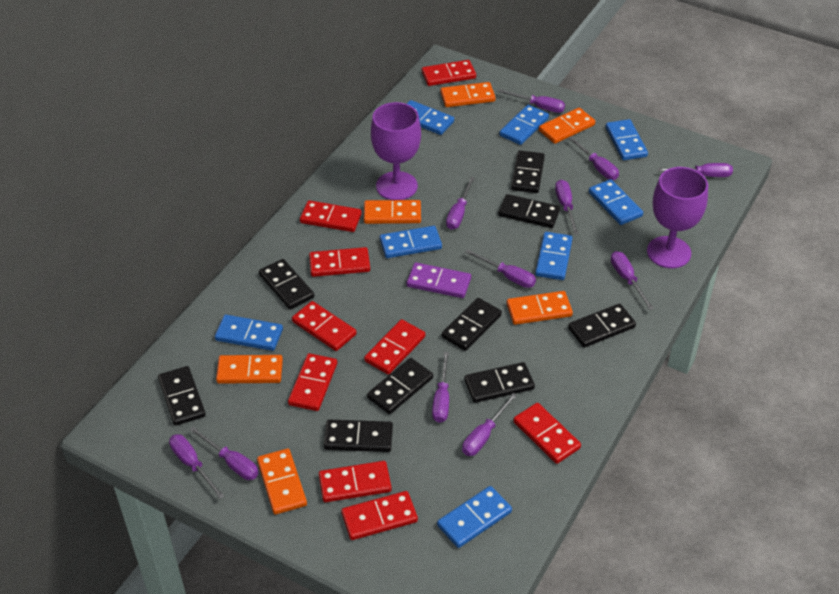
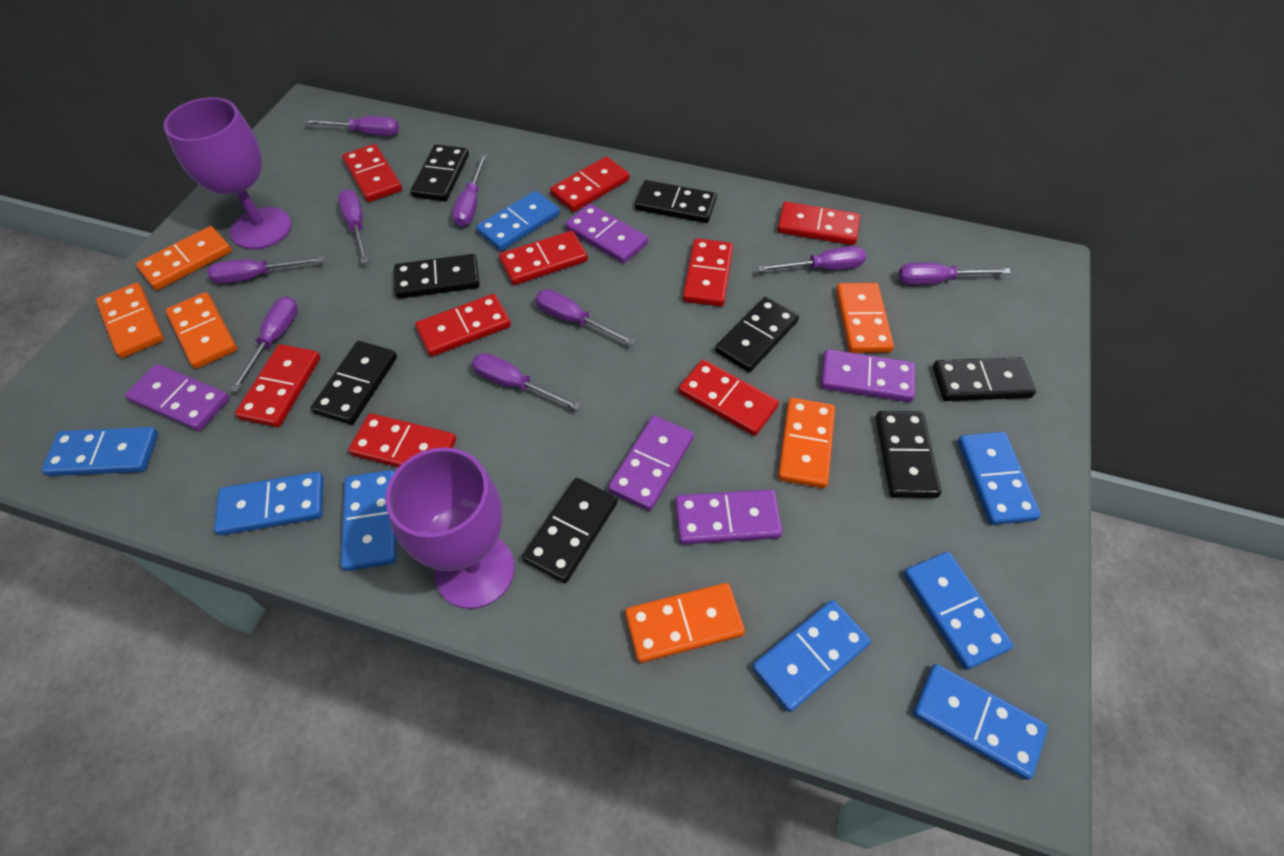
black domino: 9 -> 8
purple domino: 1 -> 5
purple screwdriver: 11 -> 9

